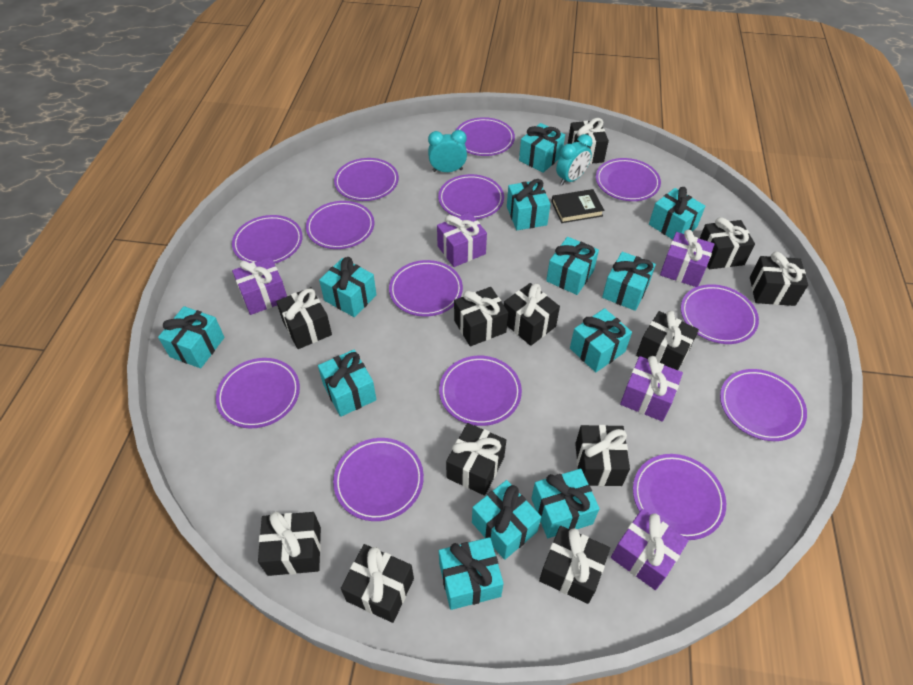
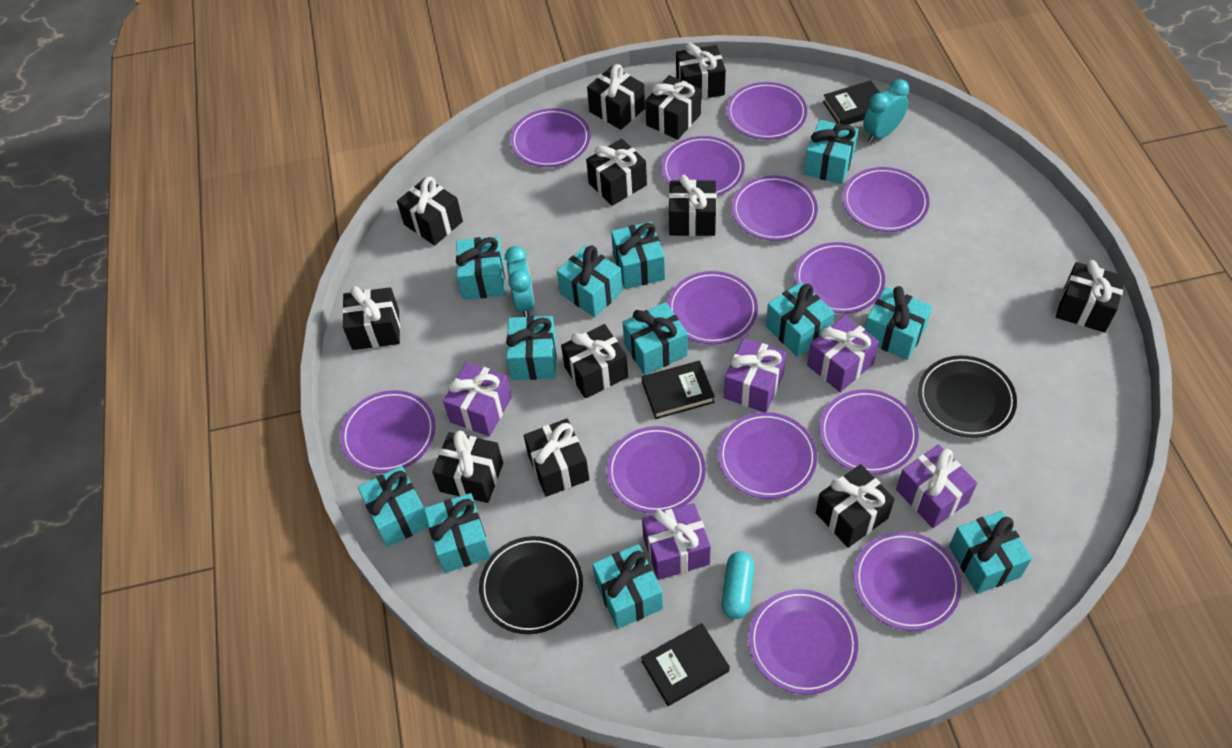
black book: 1 -> 3
black plate: 0 -> 2
turquoise capsule: 0 -> 1

